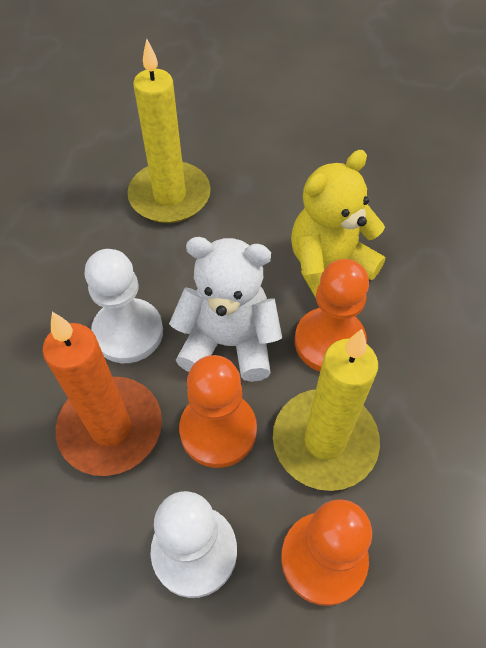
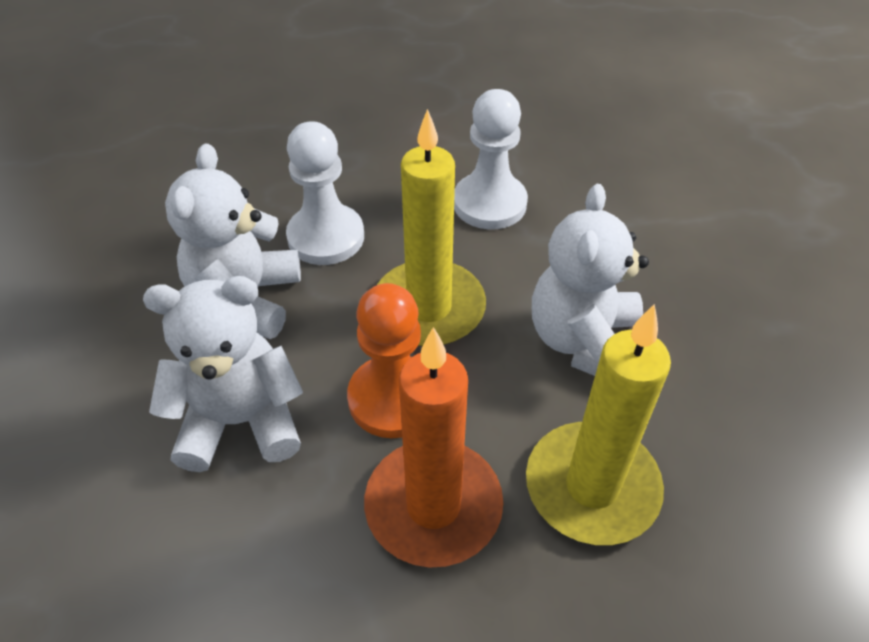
orange pawn: 3 -> 1
white teddy bear: 1 -> 3
yellow teddy bear: 1 -> 0

